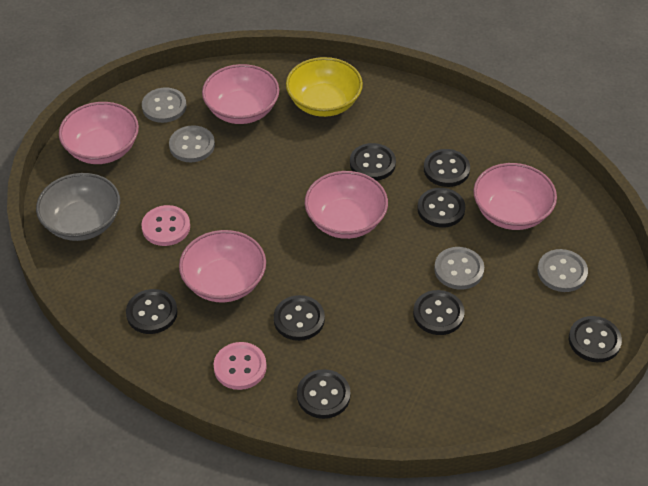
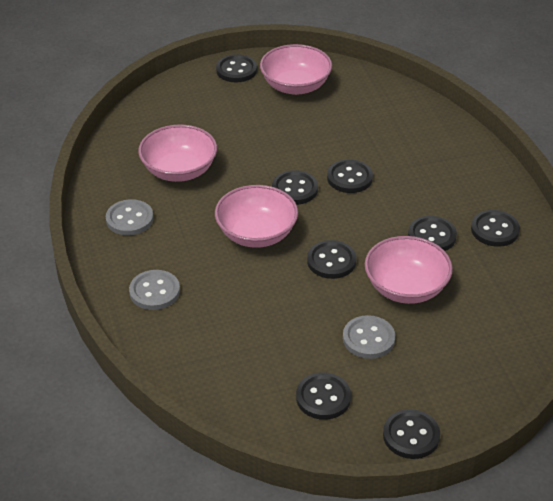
grey bowl: 1 -> 0
grey button: 4 -> 3
pink bowl: 5 -> 4
pink button: 2 -> 0
yellow bowl: 1 -> 0

